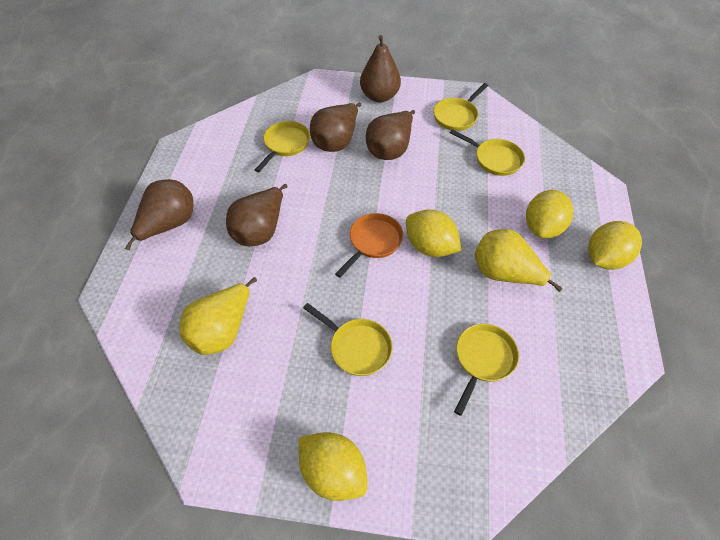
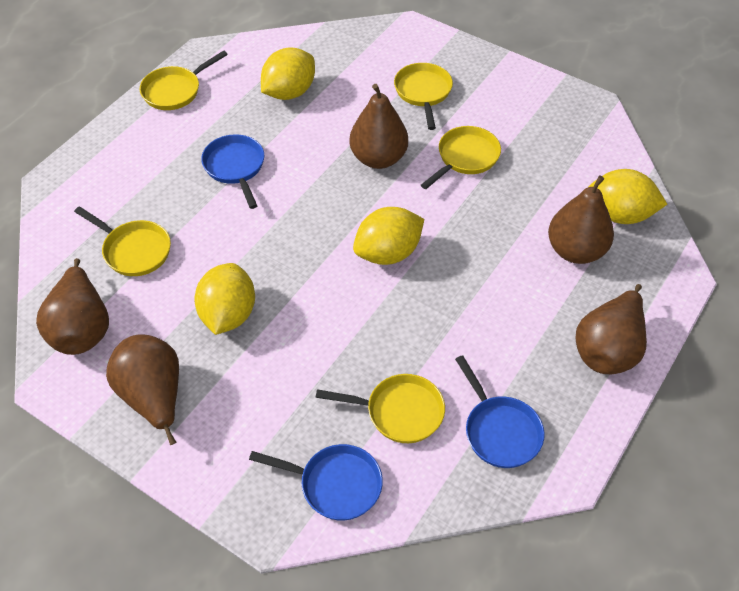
blue pan: 0 -> 3
orange pan: 1 -> 0
yellow pear: 2 -> 0

